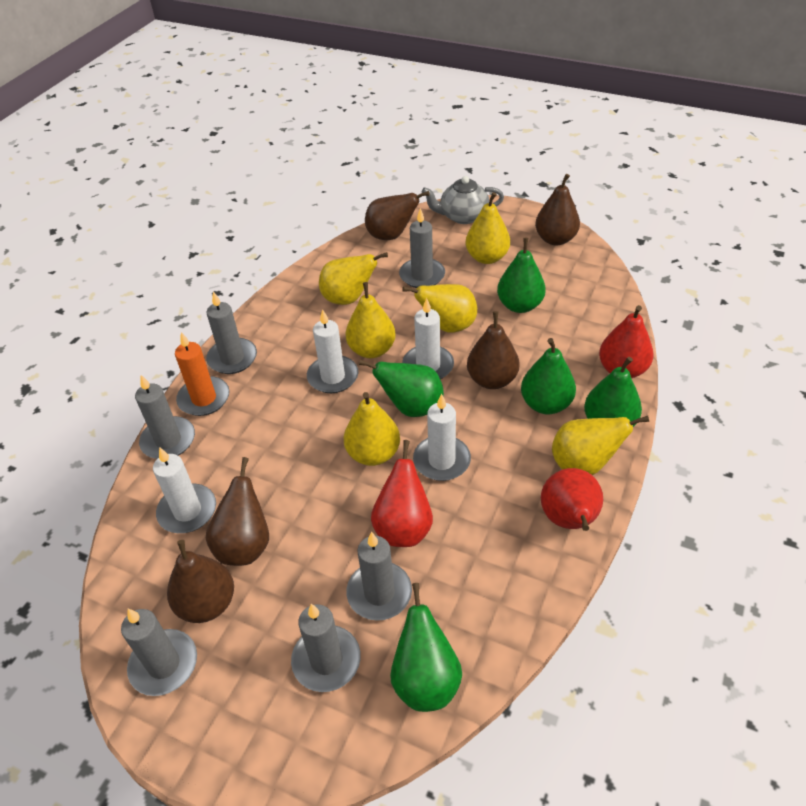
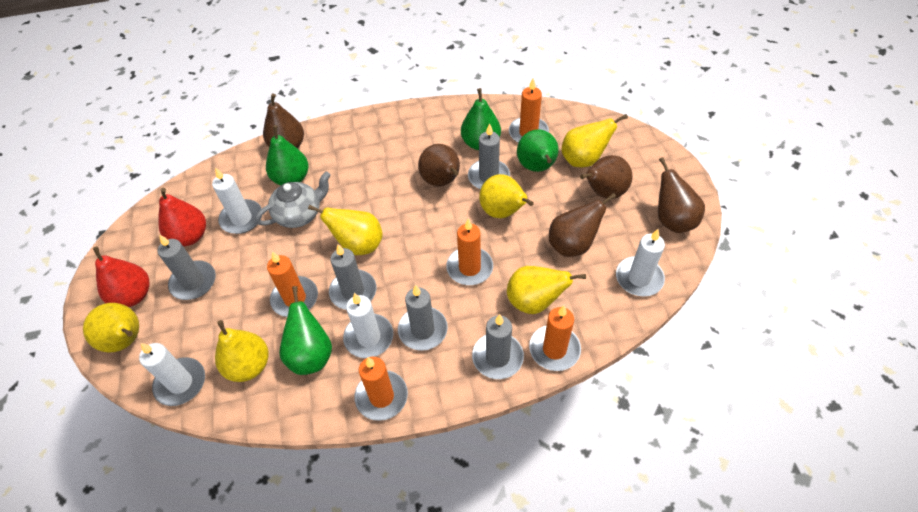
green pear: 5 -> 4
grey candle: 6 -> 5
orange candle: 1 -> 5
red pear: 3 -> 2

